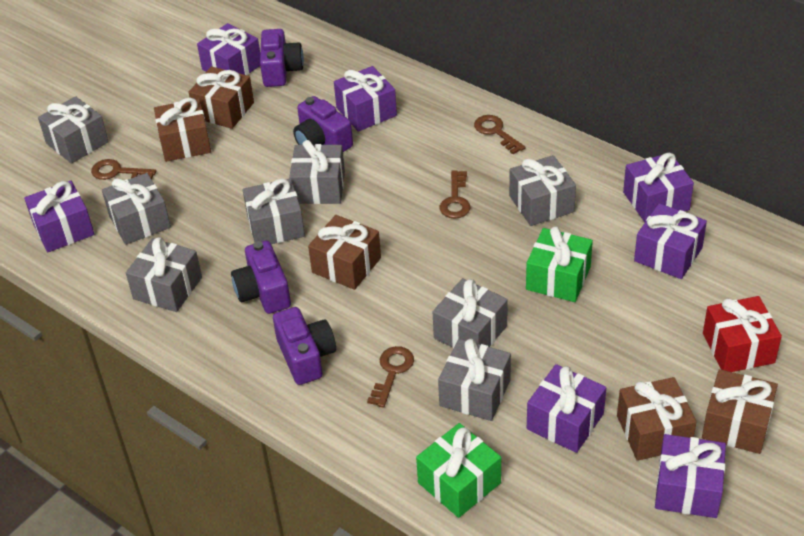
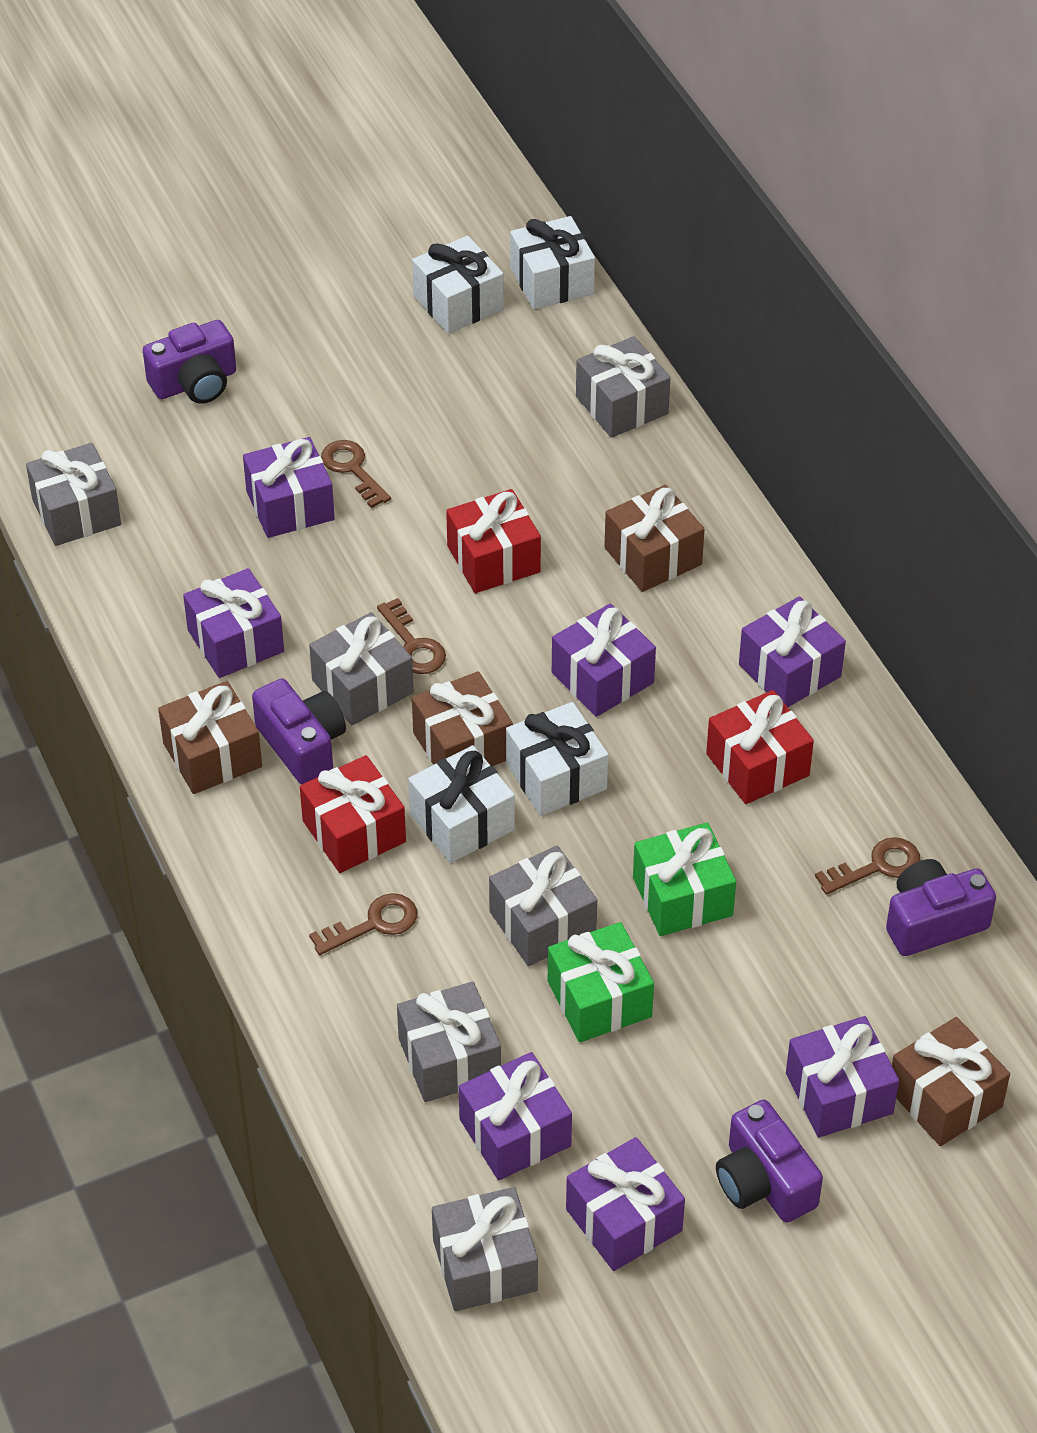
brown gift: 5 -> 4
grey gift: 8 -> 6
red gift: 1 -> 3
white gift: 0 -> 4

